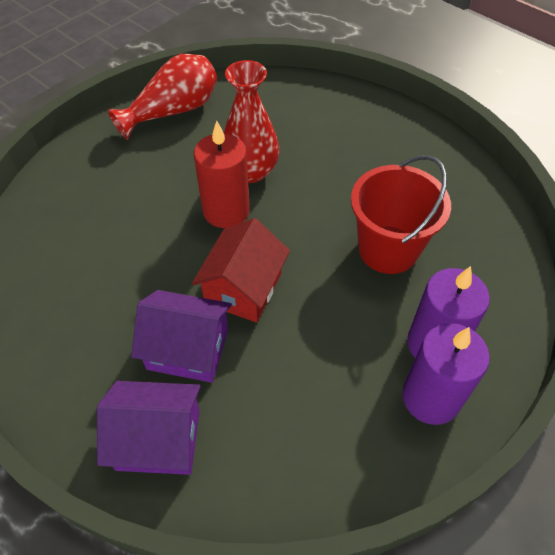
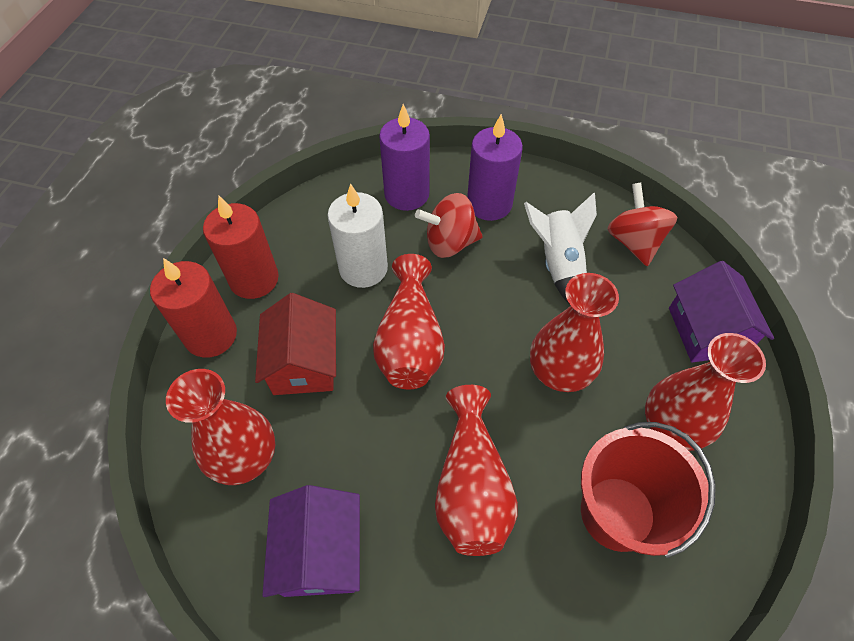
red candle: 1 -> 2
red spinning top: 0 -> 2
red vase: 2 -> 5
white candle: 0 -> 1
white rocket: 0 -> 1

